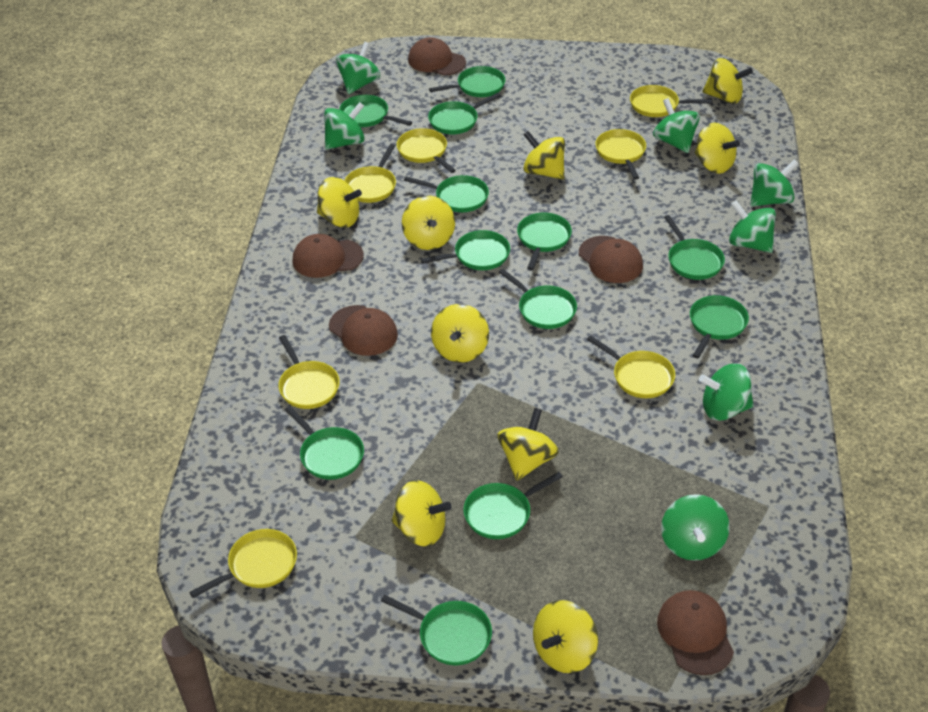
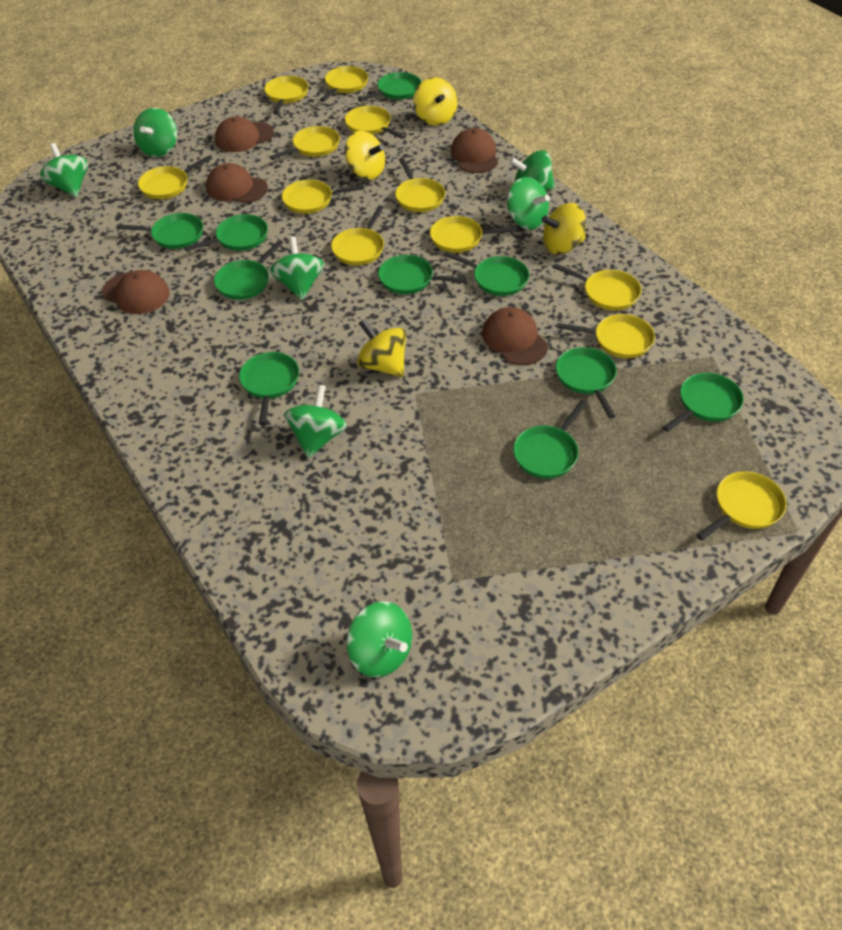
green pan: 12 -> 10
yellow pan: 7 -> 12
yellow spinning top: 9 -> 4

